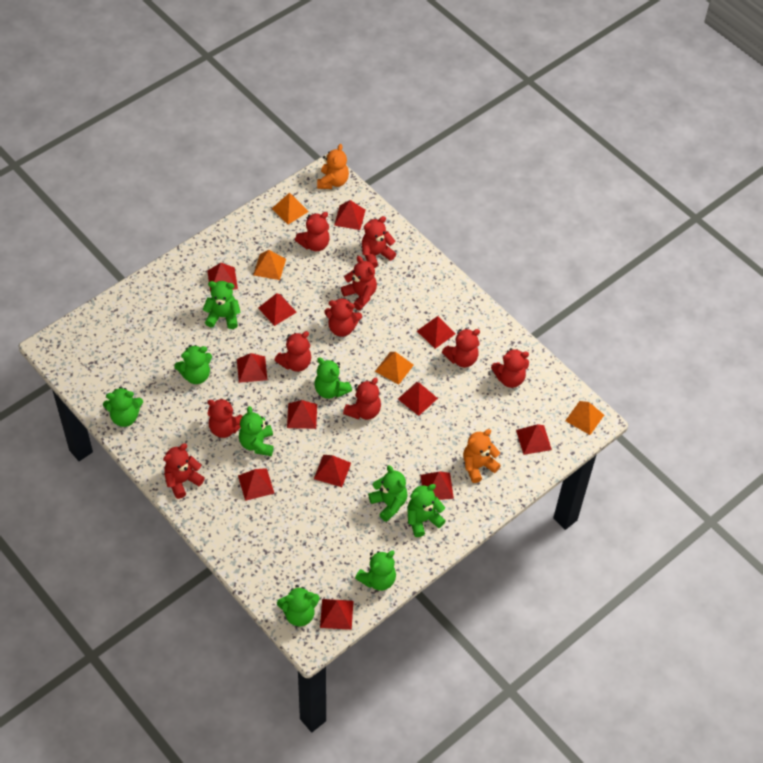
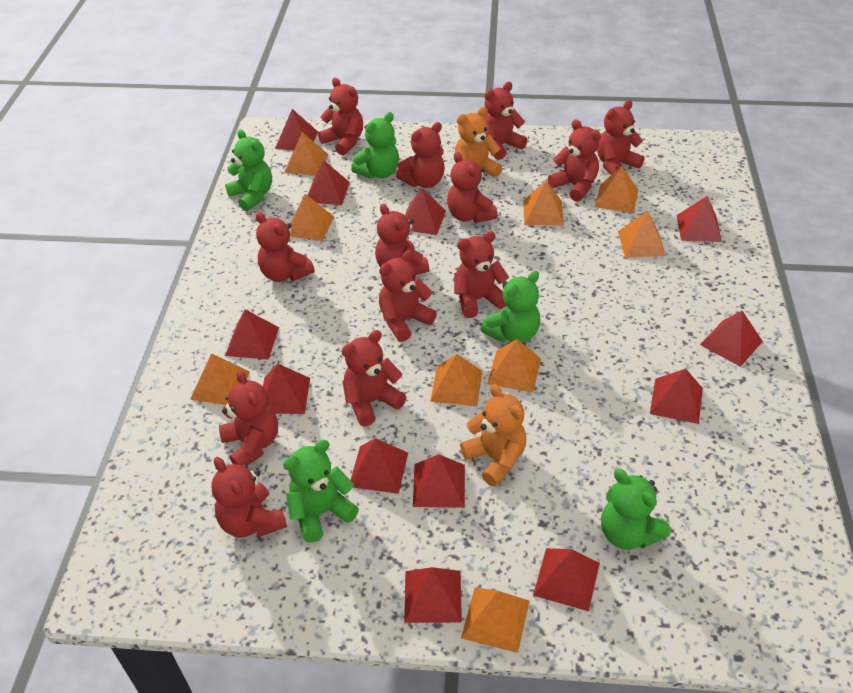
green teddy bear: 9 -> 5
orange pyramid: 4 -> 9
red teddy bear: 10 -> 13

